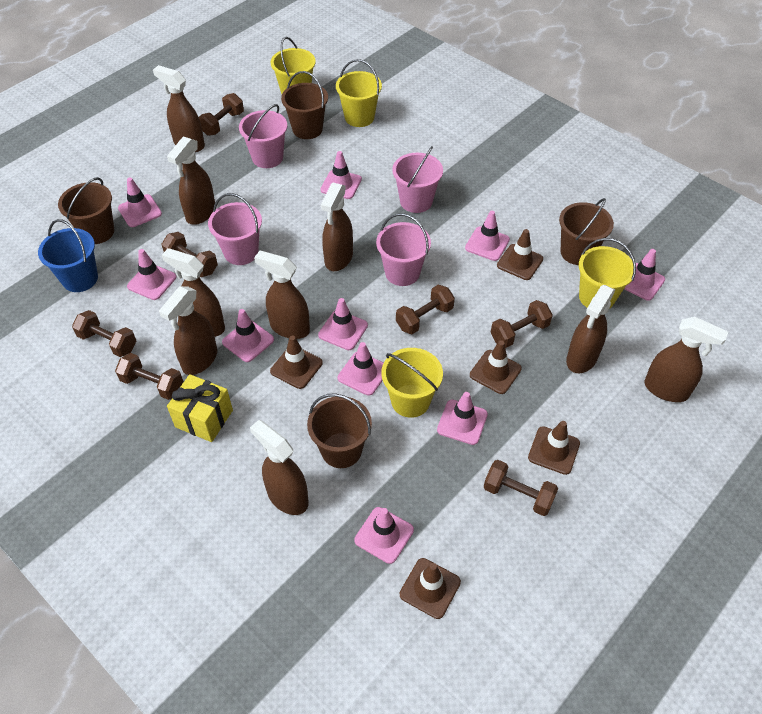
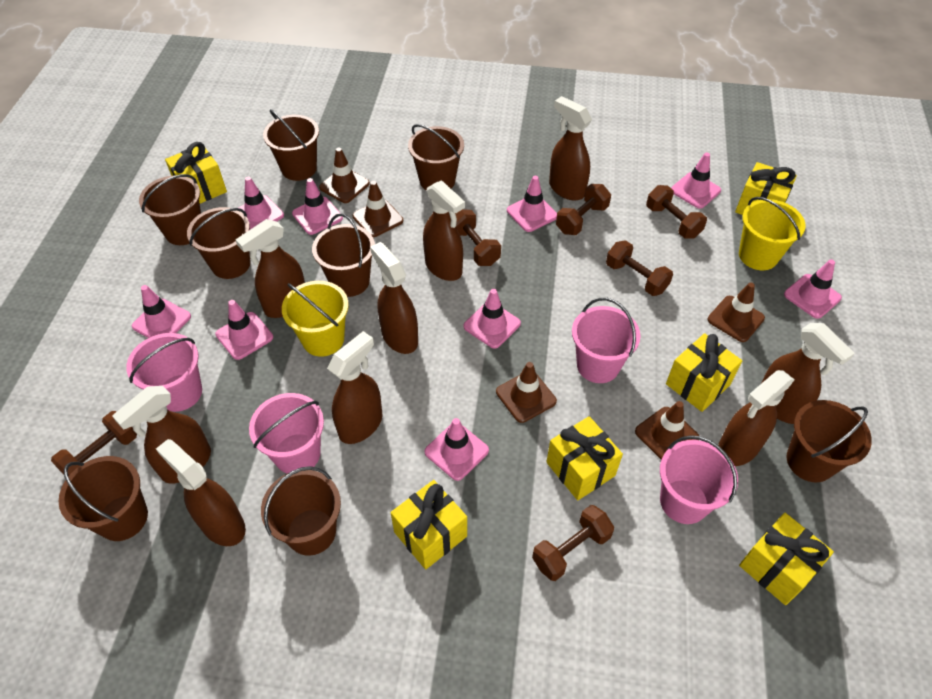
blue bucket: 1 -> 0
brown bucket: 4 -> 8
brown dumbbell: 7 -> 6
pink traffic cone: 10 -> 9
yellow bucket: 4 -> 2
yellow gift: 1 -> 6

